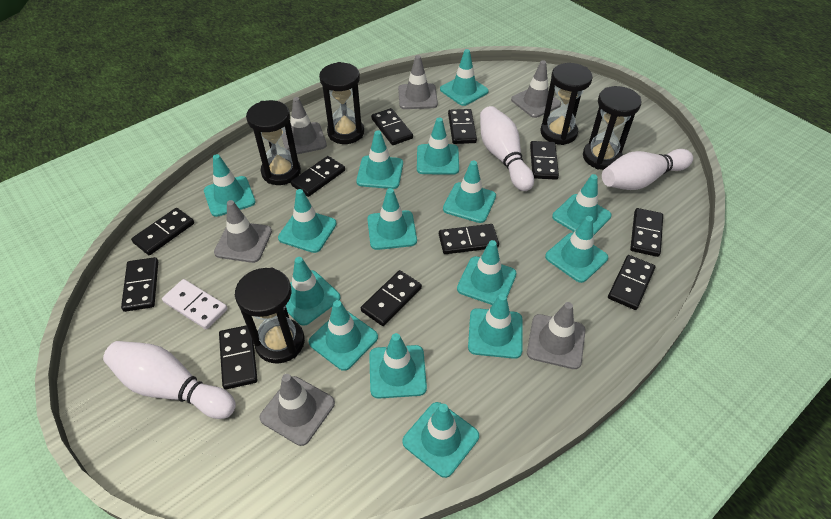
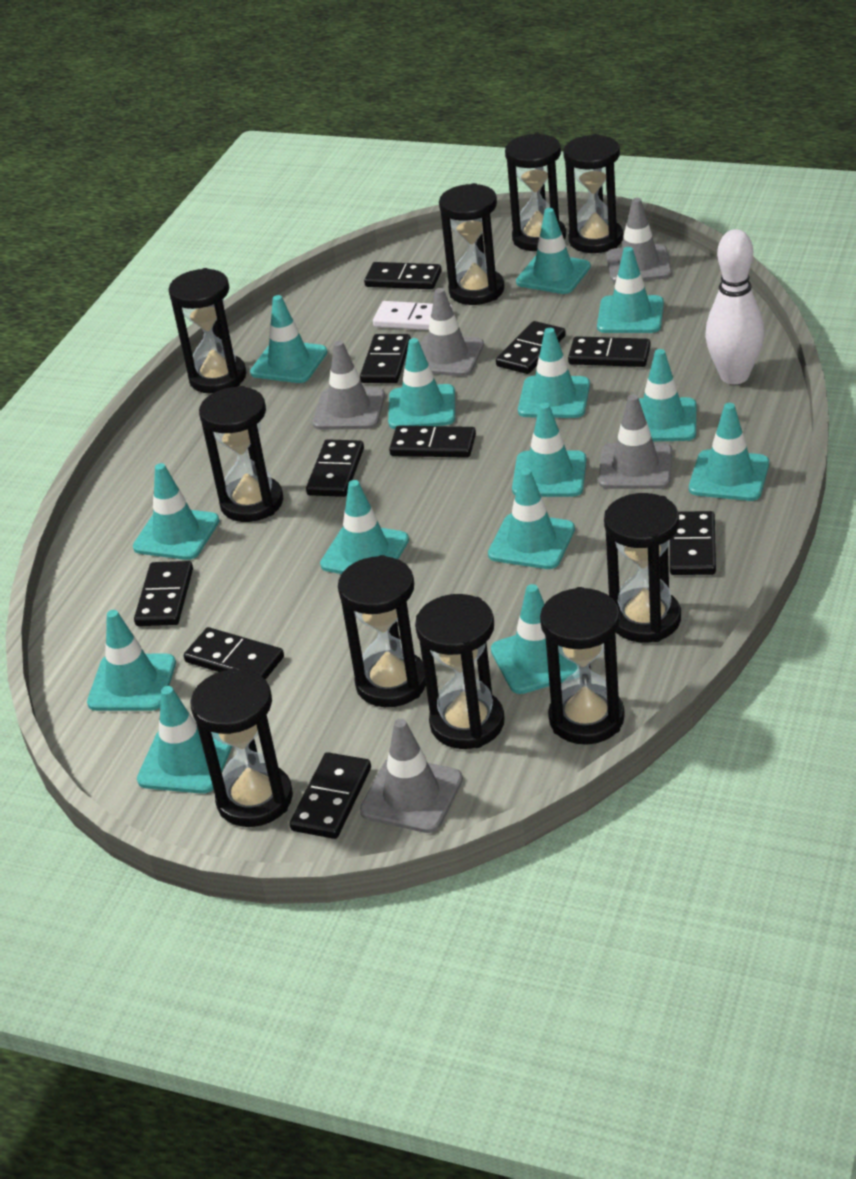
black domino: 11 -> 10
black hourglass: 5 -> 10
grey traffic cone: 6 -> 5
turquoise traffic cone: 15 -> 14
white bowling pin: 3 -> 1

